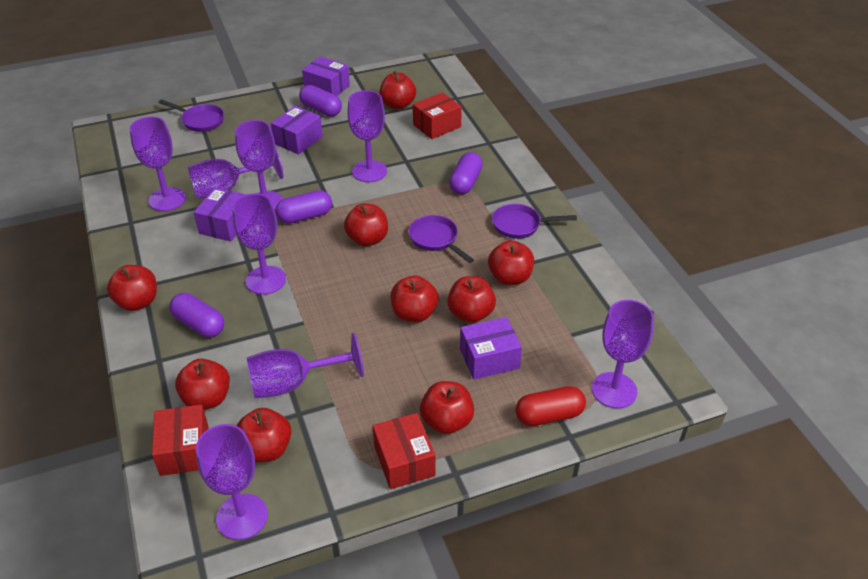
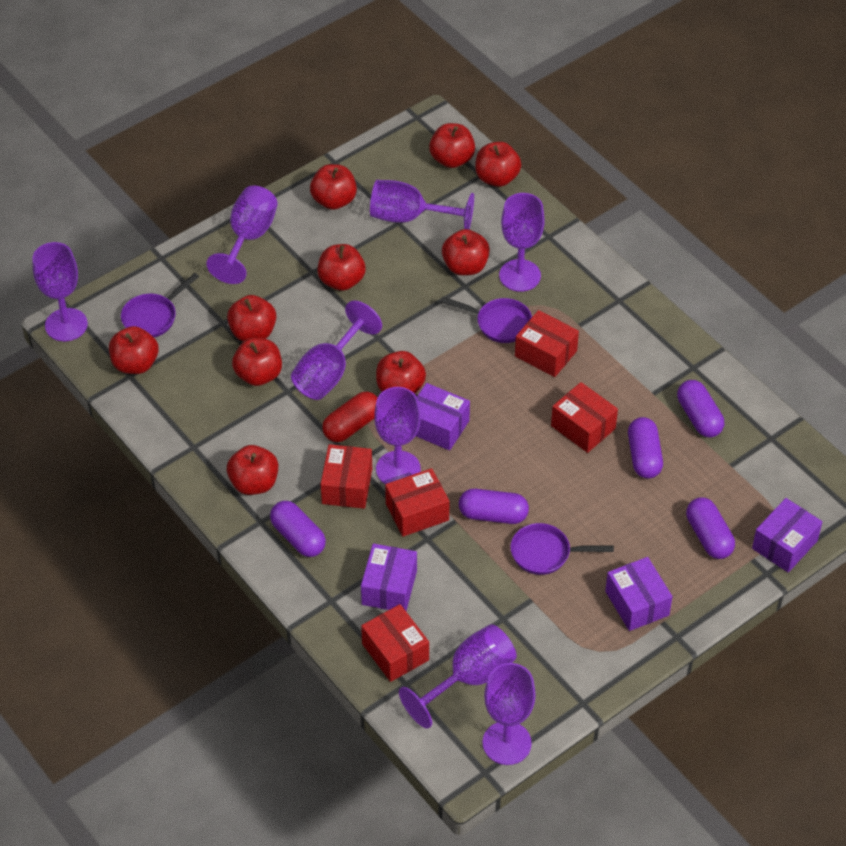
purple capsule: 4 -> 5
red apple: 9 -> 10
red box: 3 -> 5

